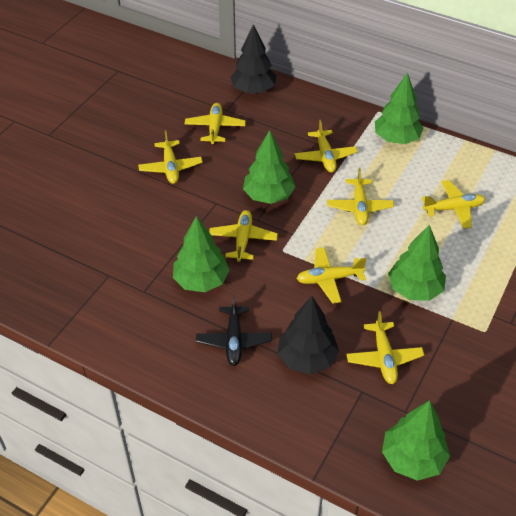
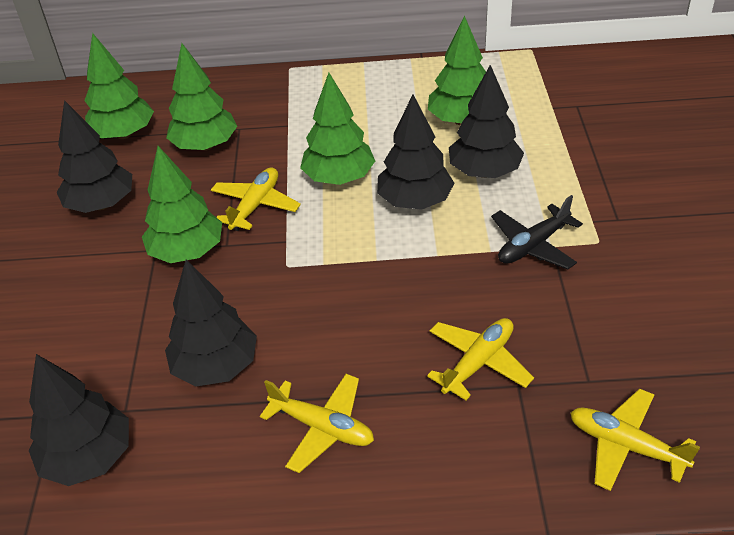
black tree: 2 -> 5
yellow plane: 8 -> 4

